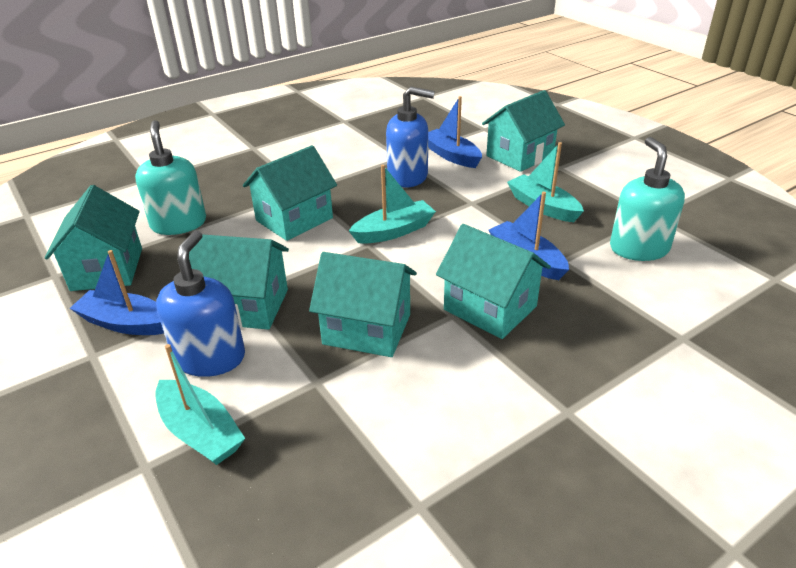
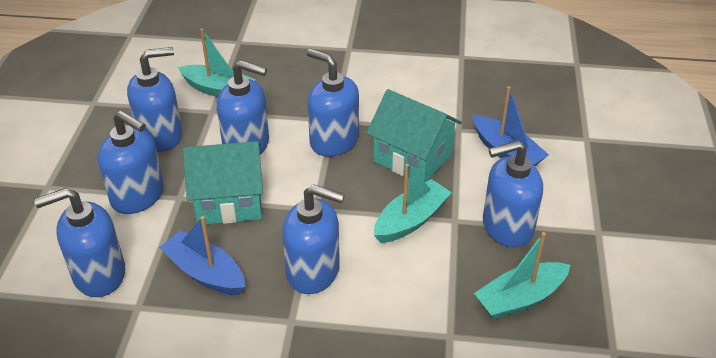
blue boat: 3 -> 2
blue soap dispenser: 2 -> 7
turquoise house: 6 -> 2
turquoise soap dispenser: 2 -> 0

